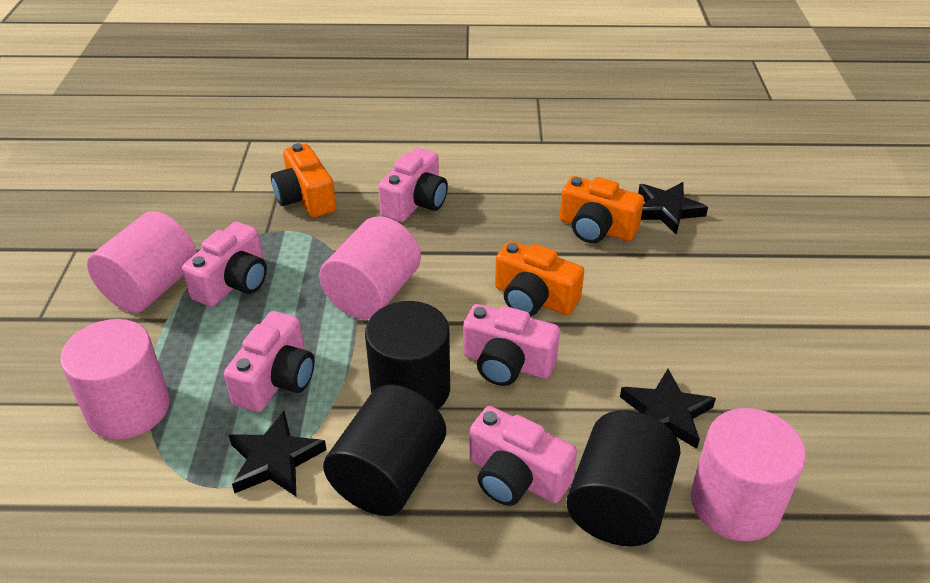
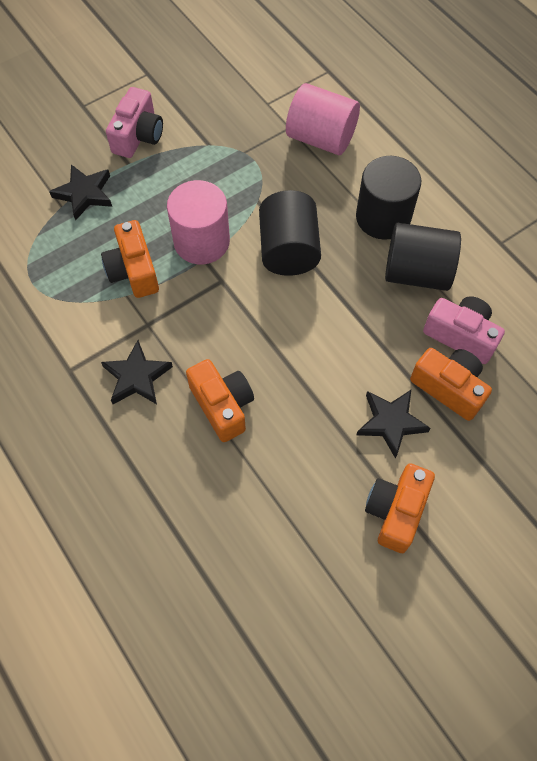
orange camera: 3 -> 4
pink camera: 5 -> 2
pink cylinder: 4 -> 2

